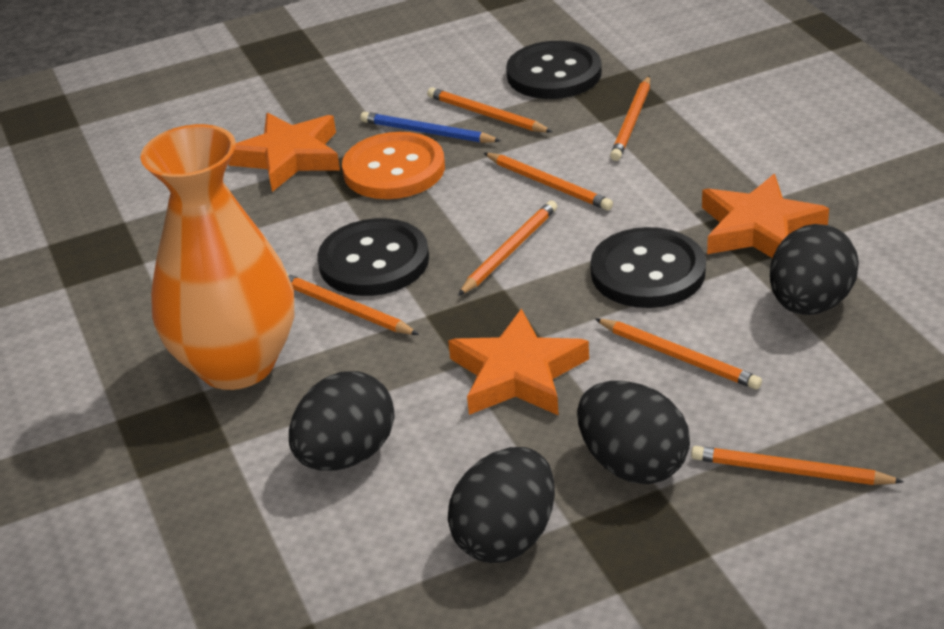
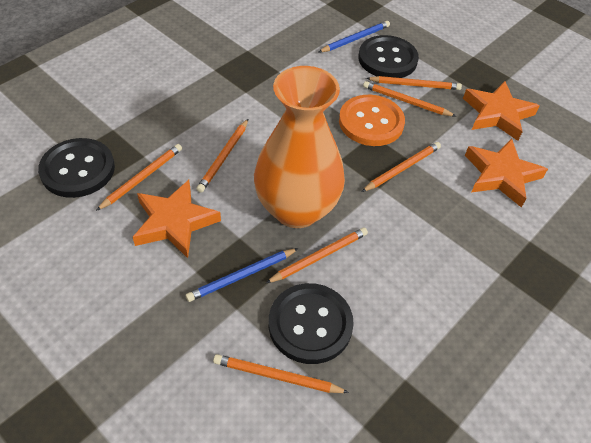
black egg: 4 -> 0
blue pencil: 1 -> 2

